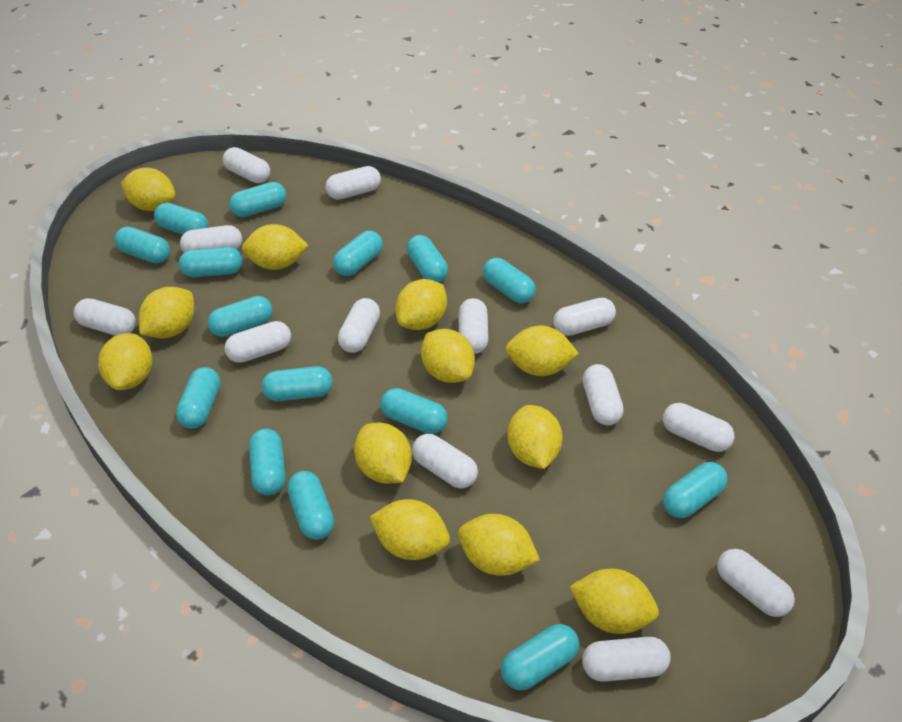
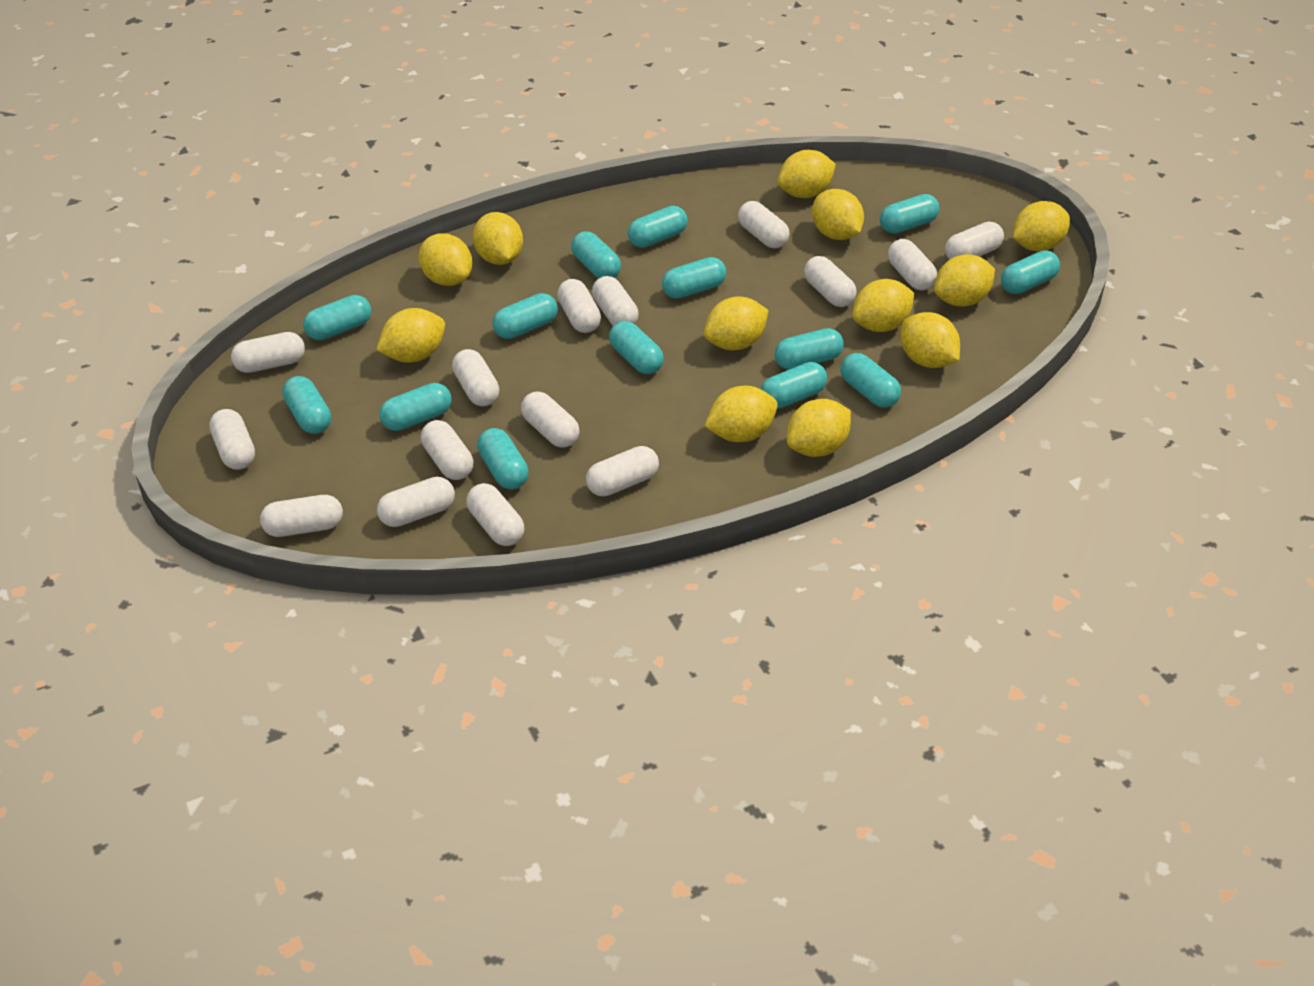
turquoise capsule: 15 -> 14
white capsule: 13 -> 15

